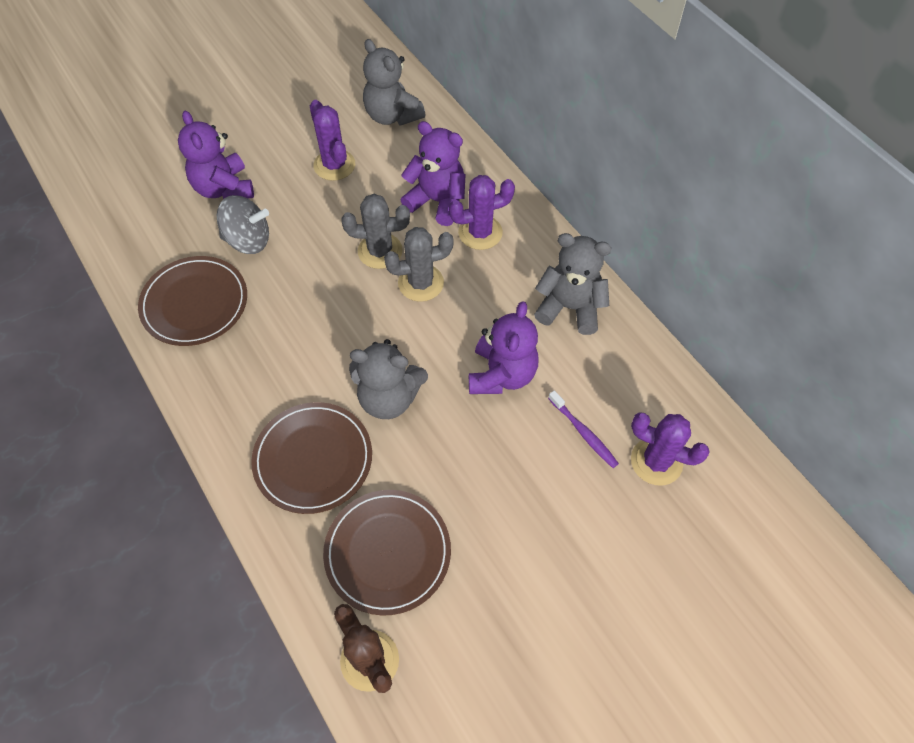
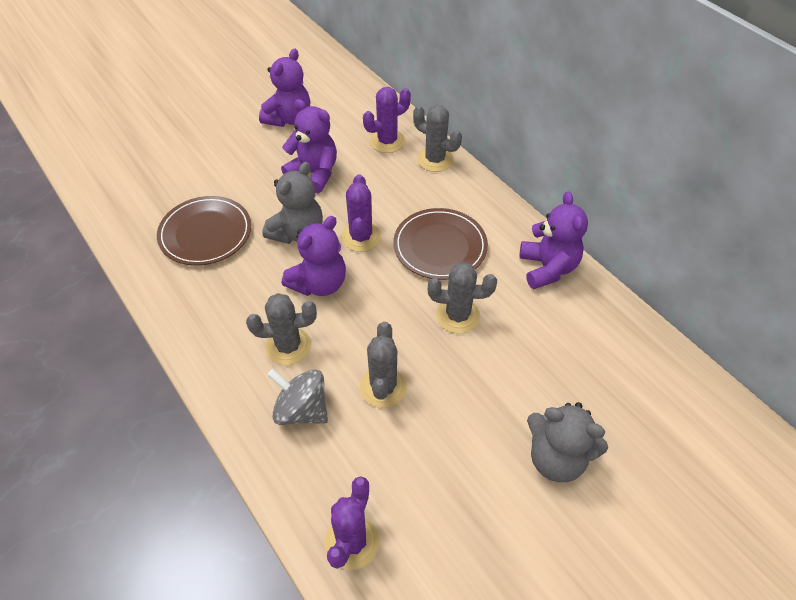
brown cactus: 1 -> 0
brown plate: 3 -> 2
grey cactus: 2 -> 4
grey teddy bear: 3 -> 2
purple teddy bear: 3 -> 4
purple toothbrush: 1 -> 0

